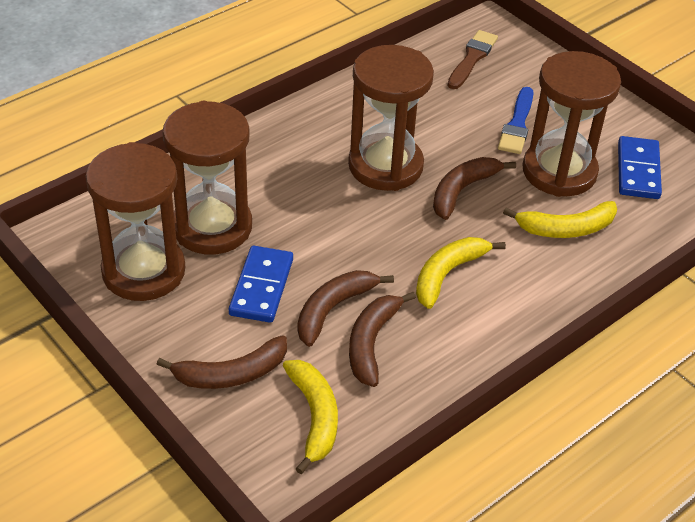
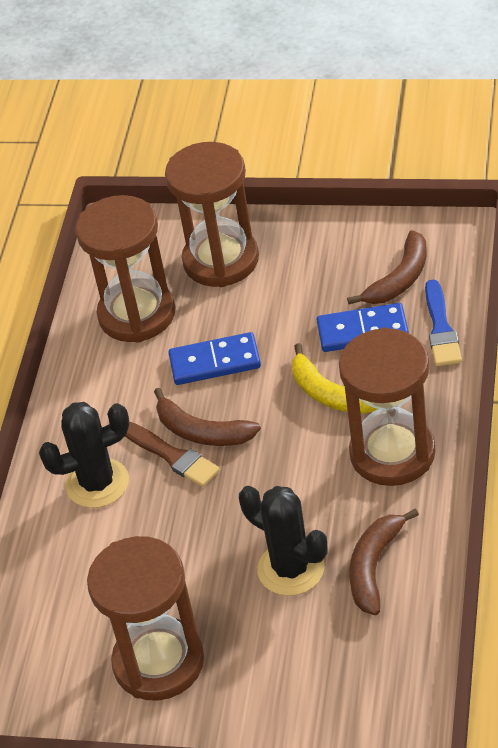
black cactus: 0 -> 2
brown banana: 4 -> 3
yellow banana: 3 -> 1

